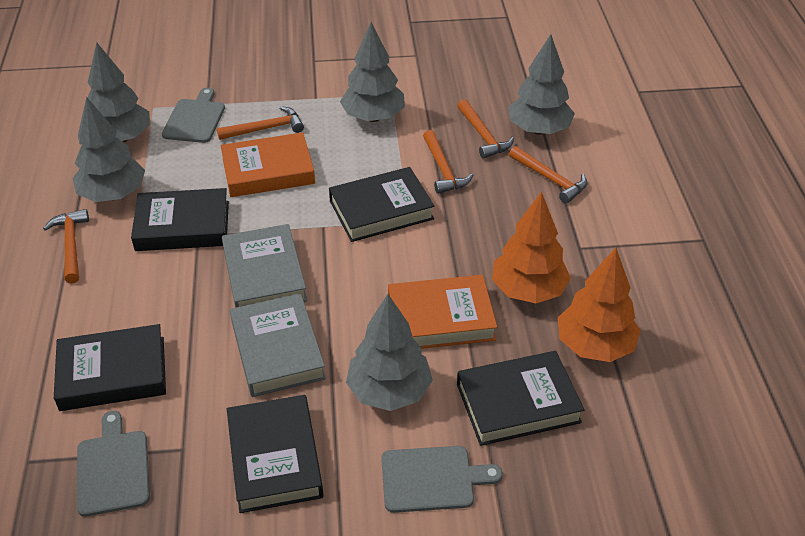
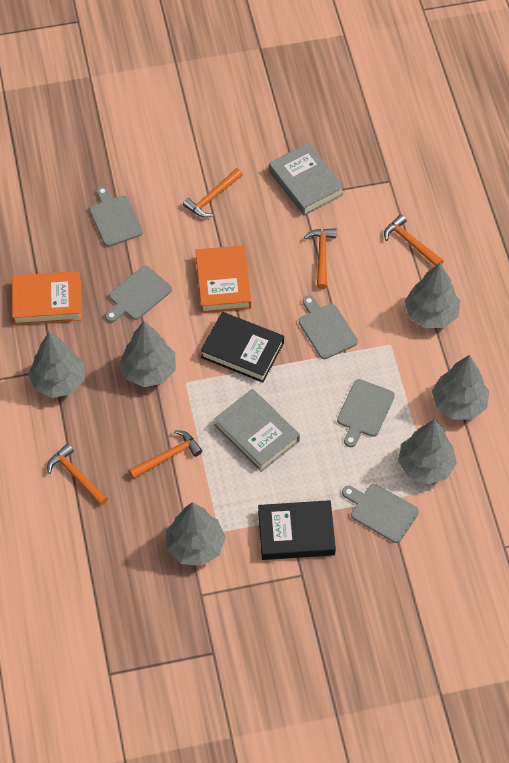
black book: 5 -> 2
grey cutting board: 3 -> 5
grey tree: 5 -> 6
orange tree: 2 -> 0

